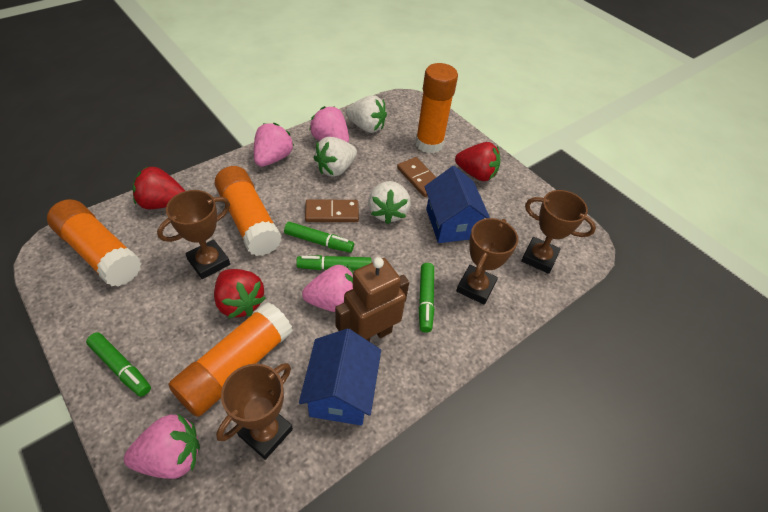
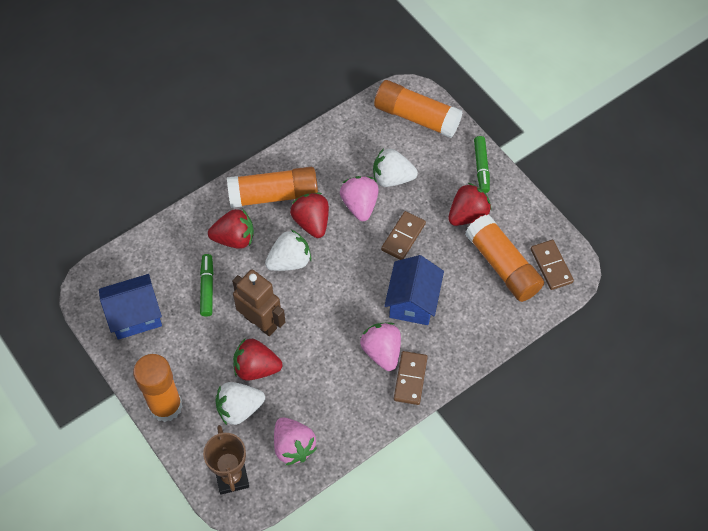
brown domino: 2 -> 3
brown trophy: 4 -> 1
green marker: 4 -> 2
pink strawberry: 4 -> 3
red strawberry: 3 -> 4

